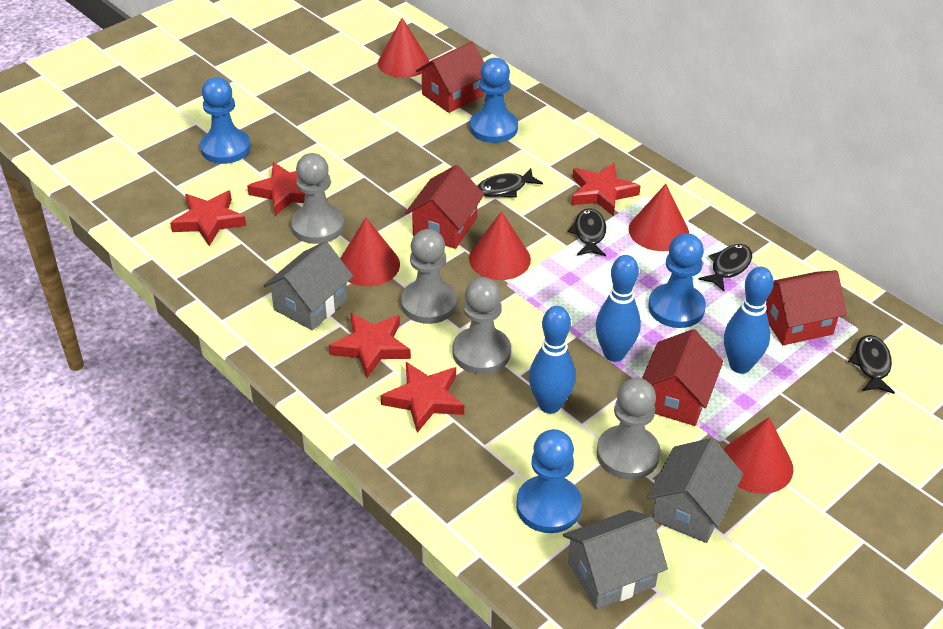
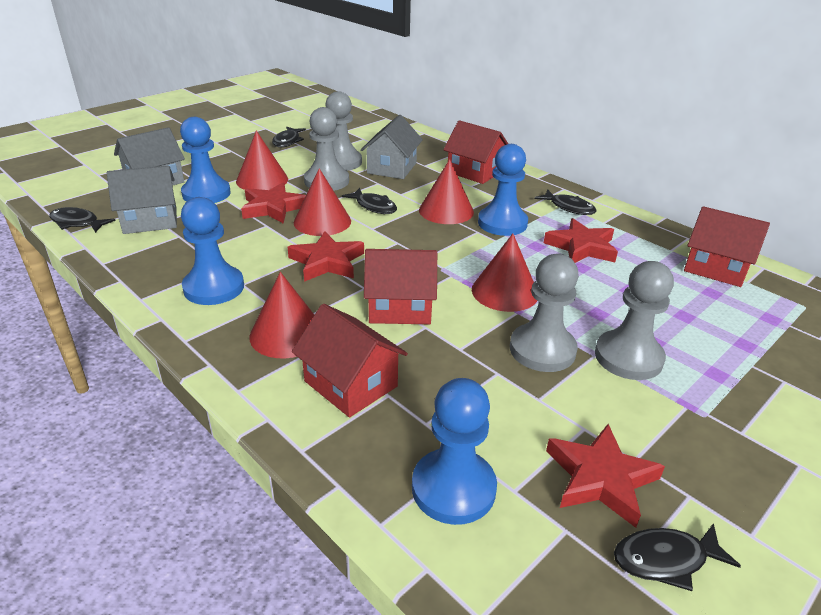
black fish: 4 -> 5
blue bowling pin: 3 -> 0
red star: 5 -> 4

